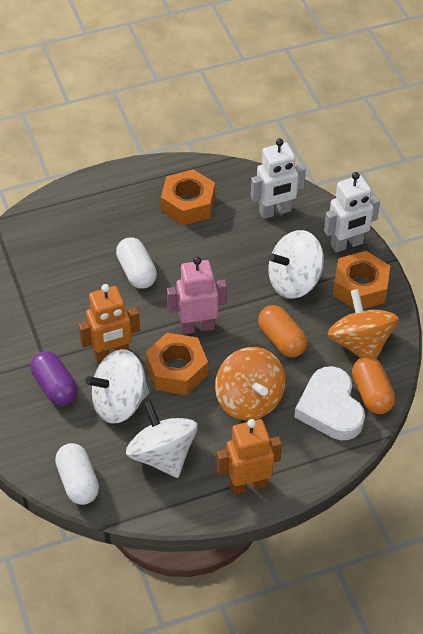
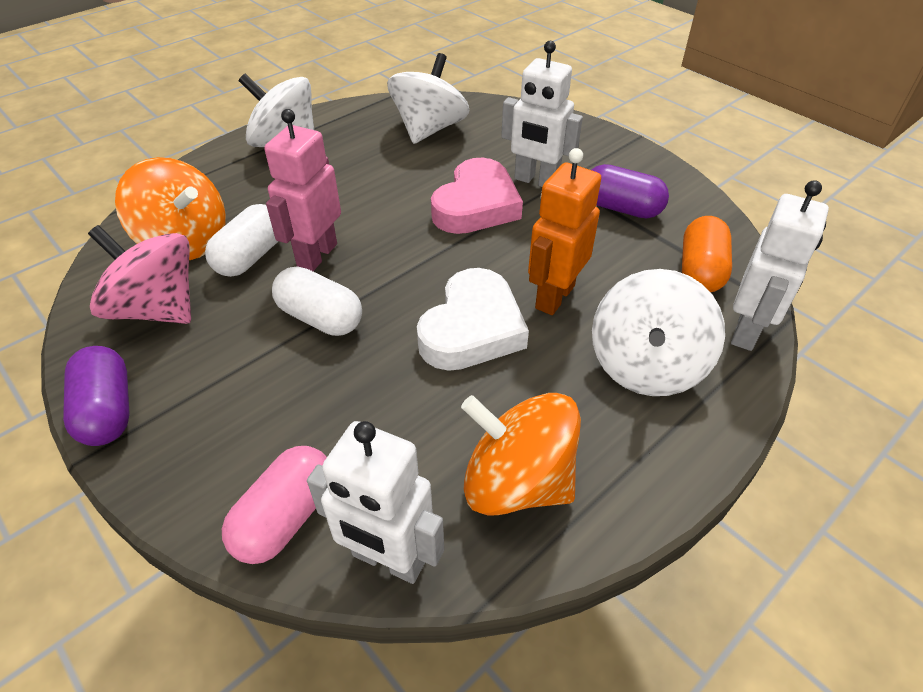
orange capsule: 2 -> 1
orange nut: 3 -> 0
orange robot: 2 -> 1
pink capsule: 0 -> 1
pink heart: 0 -> 1
pink spinning top: 0 -> 1
purple capsule: 1 -> 2
white robot: 2 -> 3

